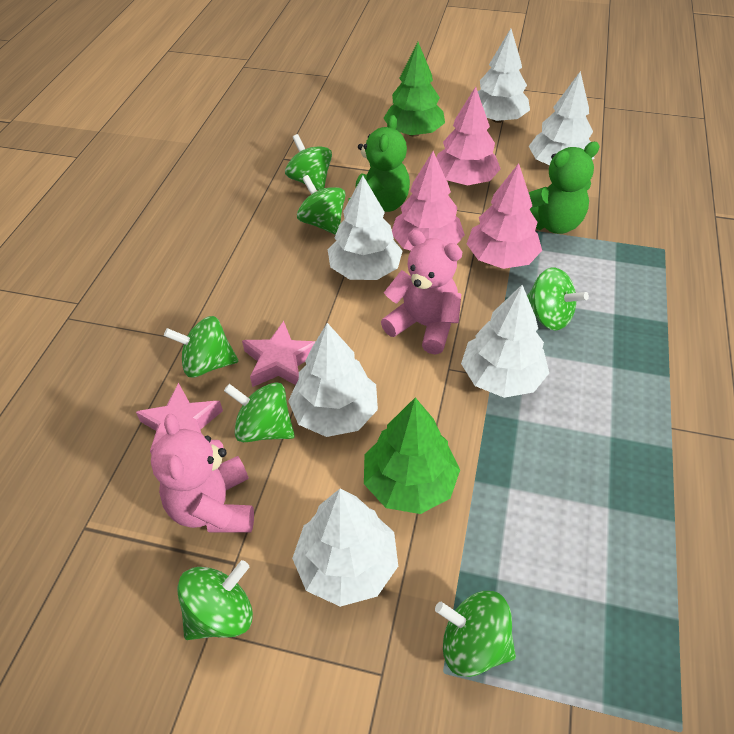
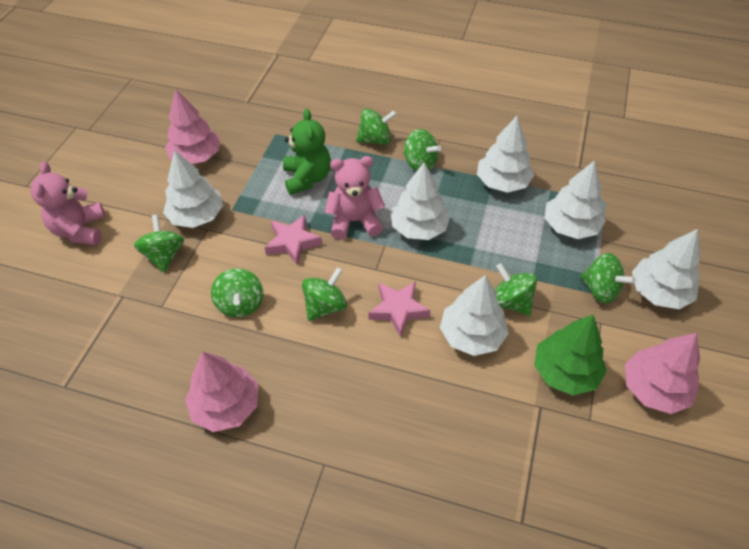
green teddy bear: 2 -> 1
green tree: 2 -> 1

